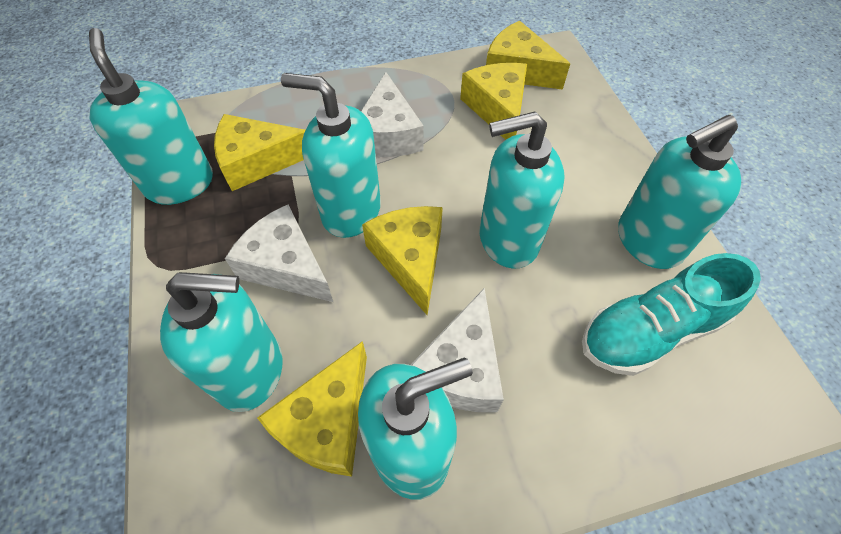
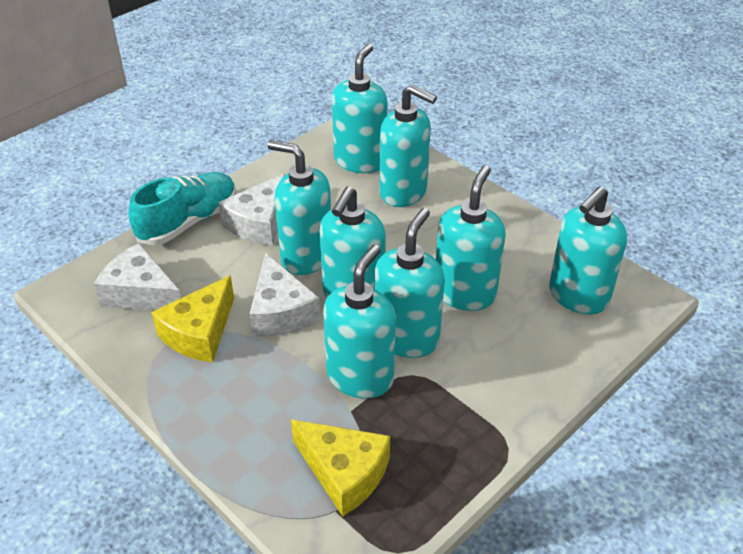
turquoise soap dispenser: 6 -> 8
yellow cheese: 5 -> 2

